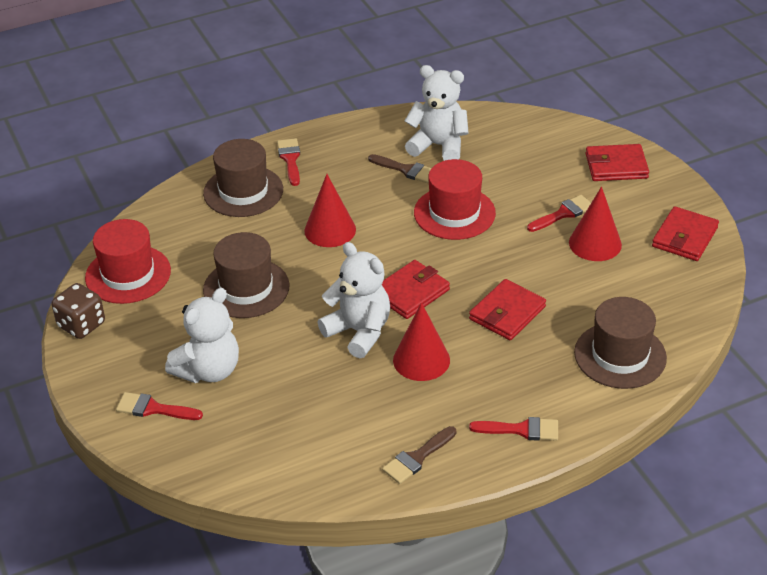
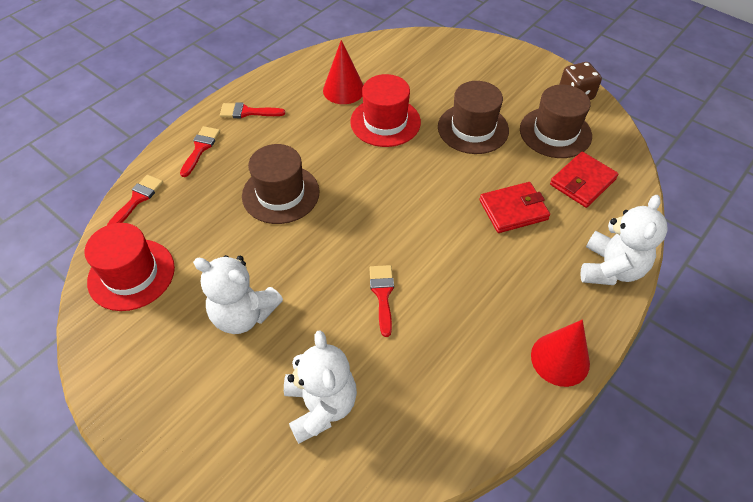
brown brush: 2 -> 0
red cone: 3 -> 2
red wallet: 4 -> 2

